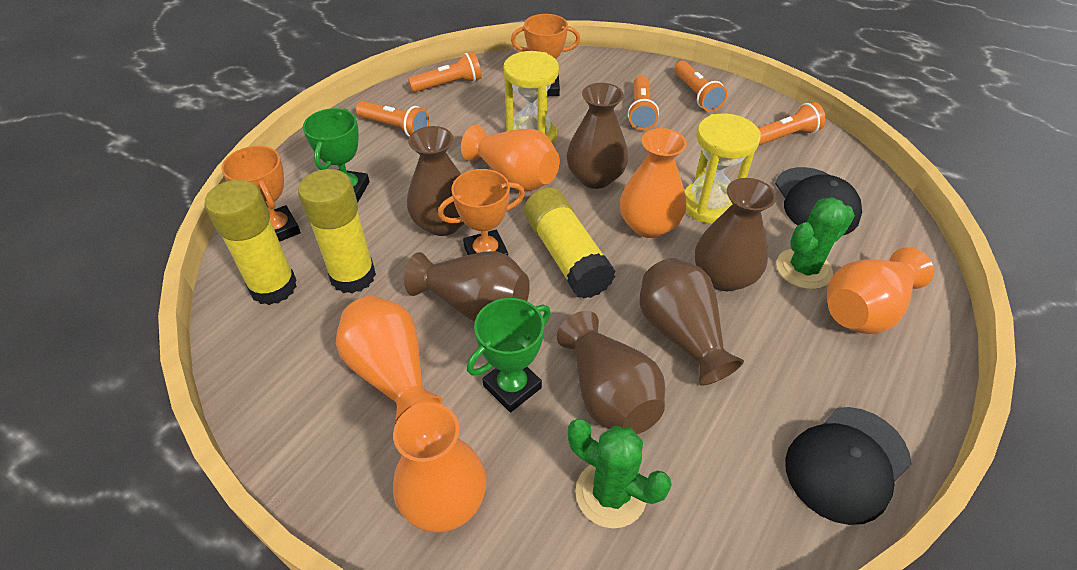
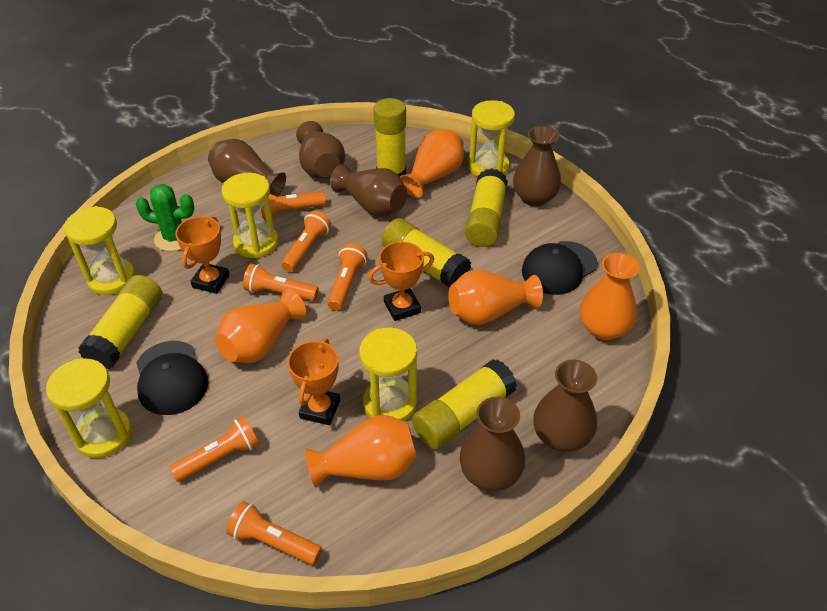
green cactus: 2 -> 1
green trophy: 2 -> 0
orange flashlight: 5 -> 6
yellow glue stick: 3 -> 5
yellow hourglass: 2 -> 5

